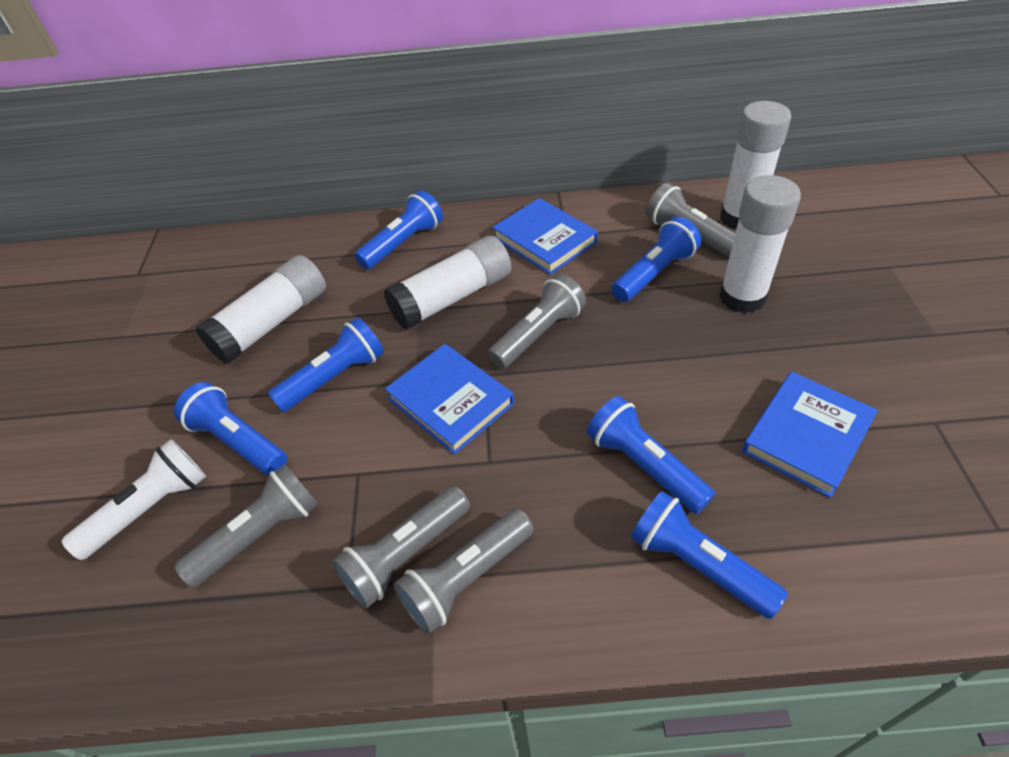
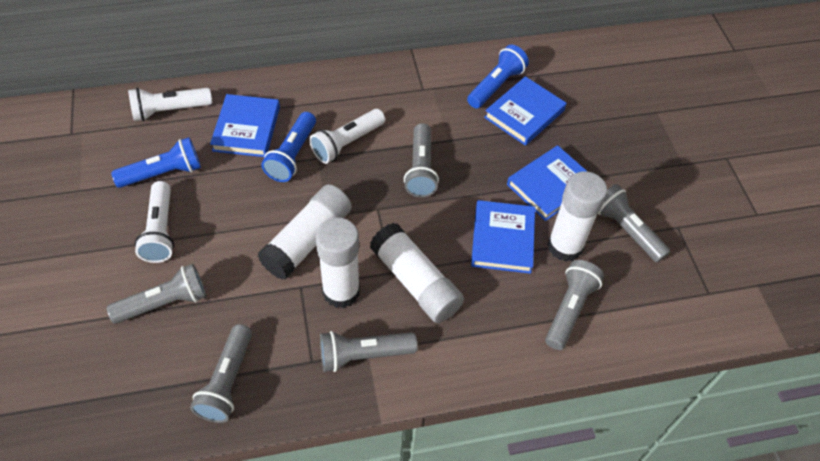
blue book: 3 -> 4
blue flashlight: 6 -> 3
grey flashlight: 5 -> 6
white flashlight: 1 -> 3

